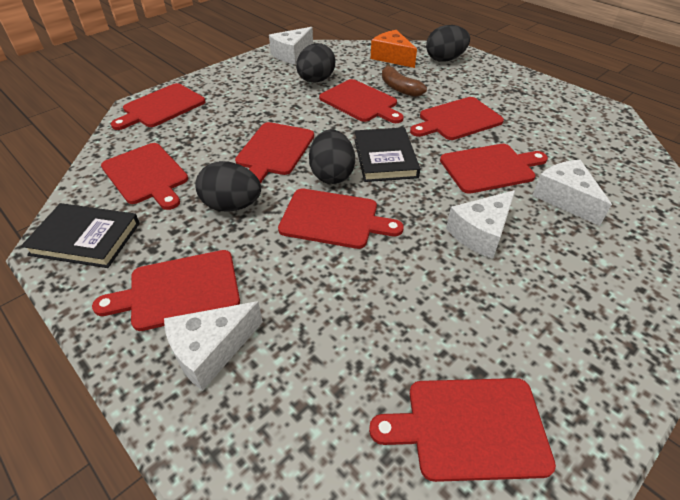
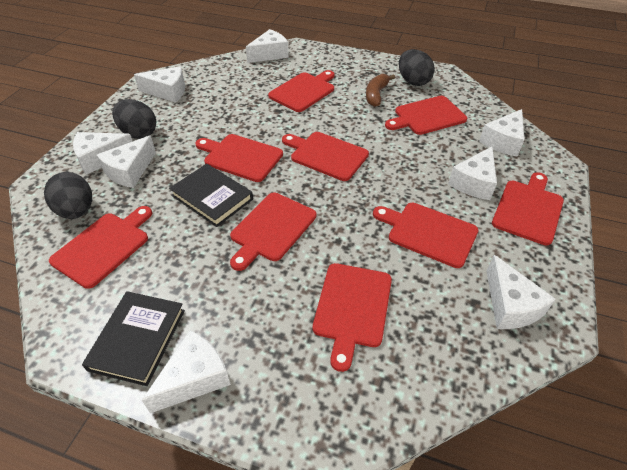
black egg: 4 -> 3
orange cheese: 1 -> 0
white cheese: 4 -> 8

